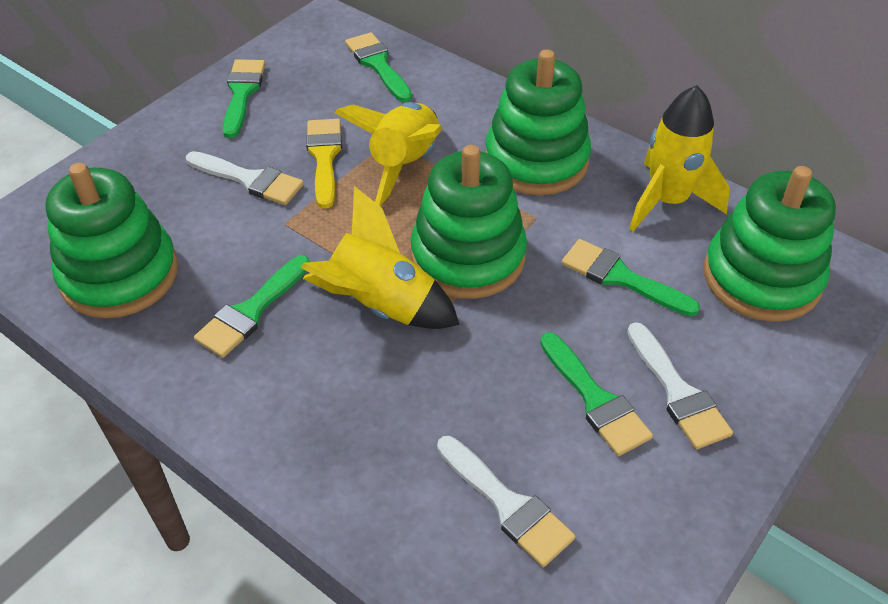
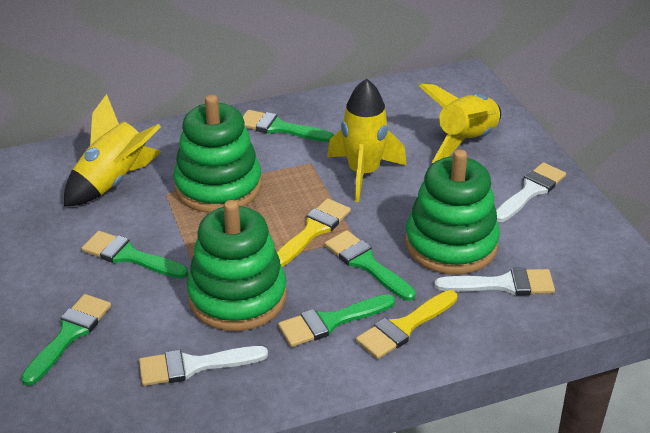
green stacking toy: 4 -> 3
yellow brush: 1 -> 2

